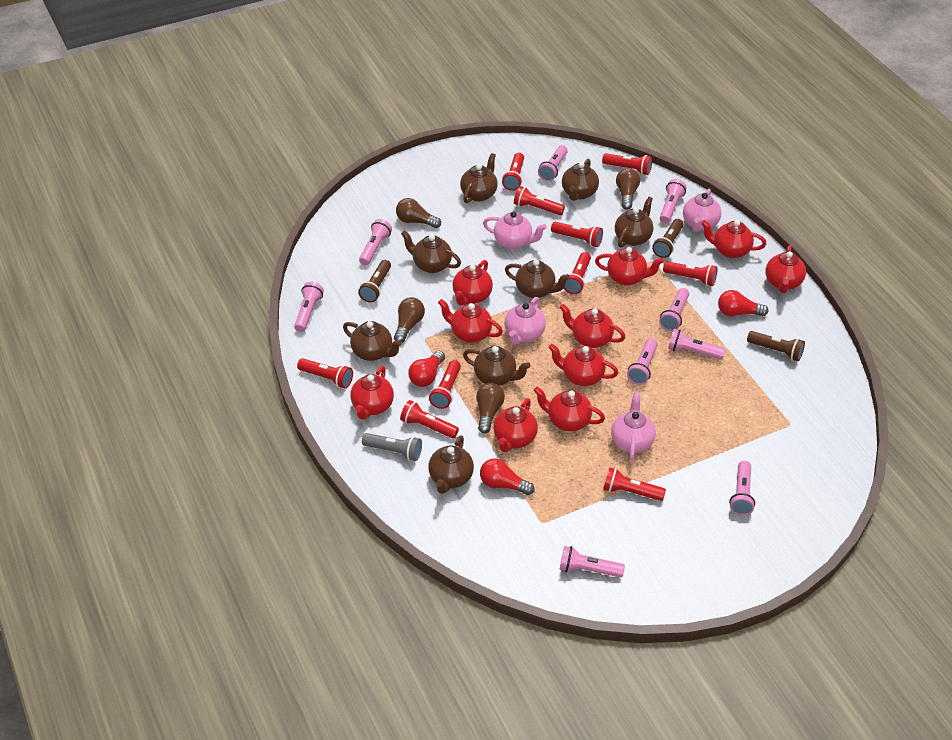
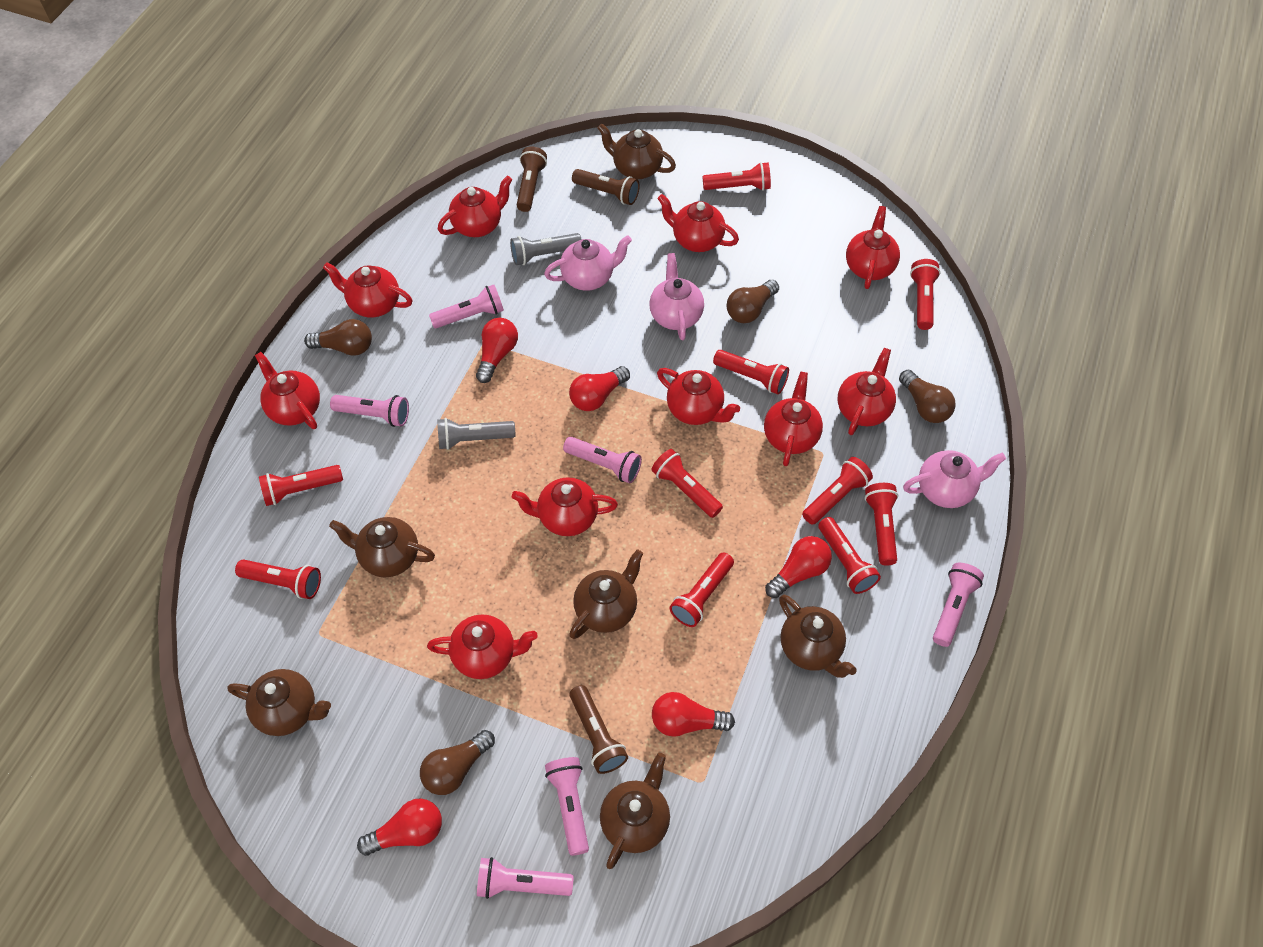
brown teapot: 8 -> 6
grey flashlight: 1 -> 2
pink flashlight: 9 -> 6
pink teapot: 4 -> 3
red light bulb: 3 -> 5

